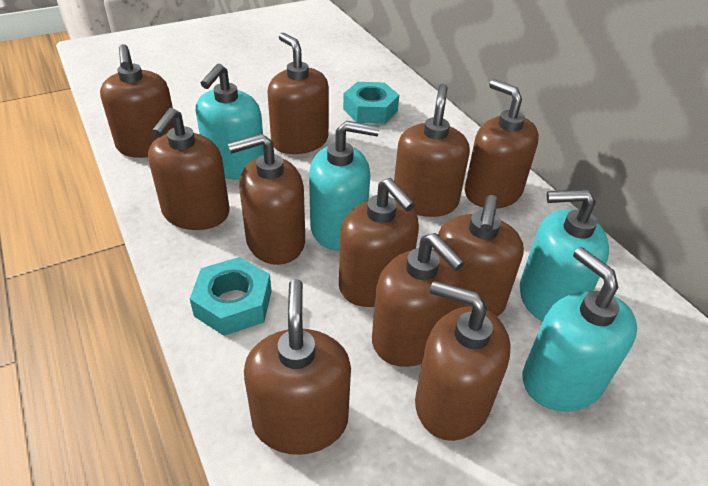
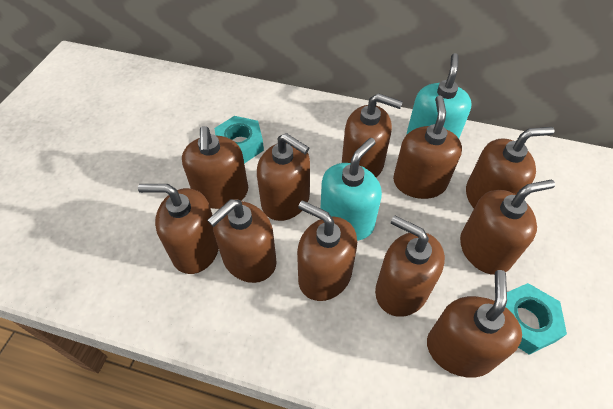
turquoise soap dispenser: 4 -> 2

